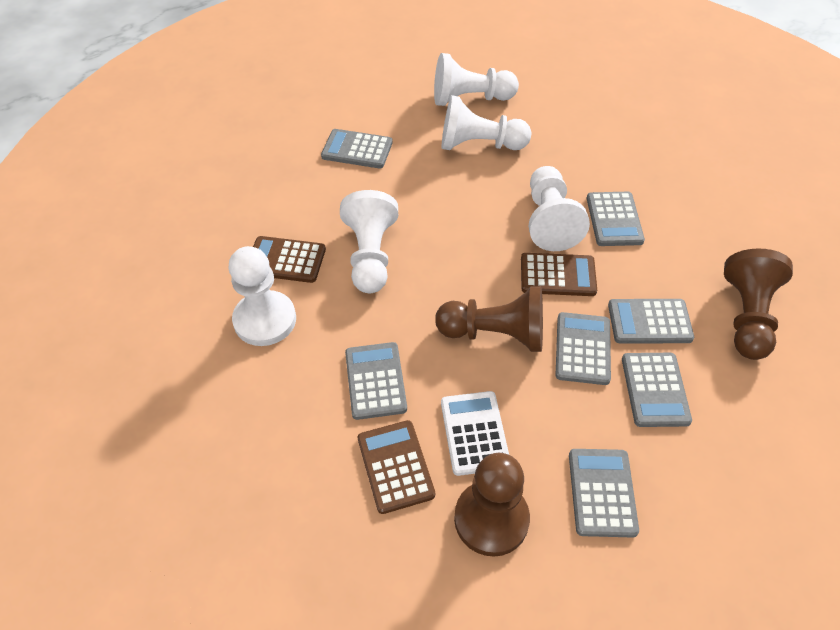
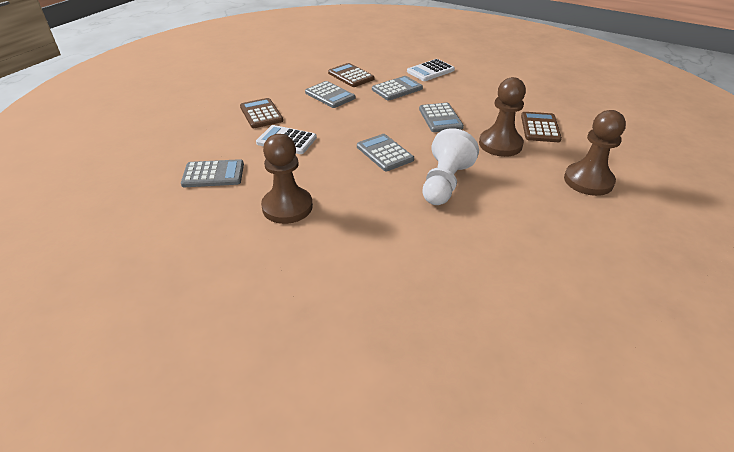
grey calculator: 7 -> 5
white calculator: 1 -> 2
white pawn: 5 -> 1

